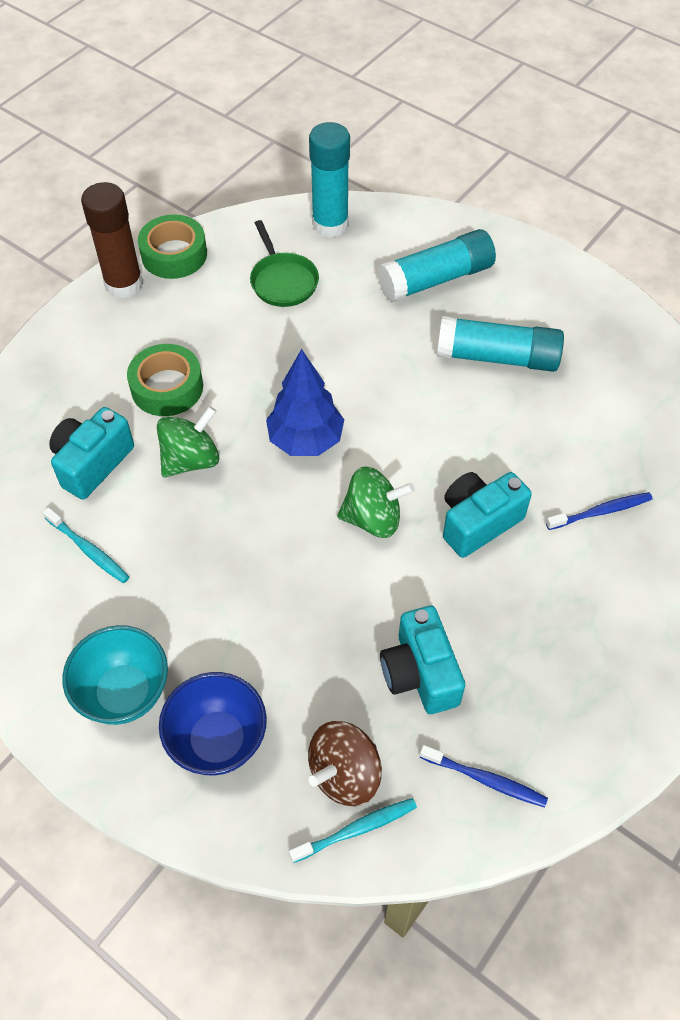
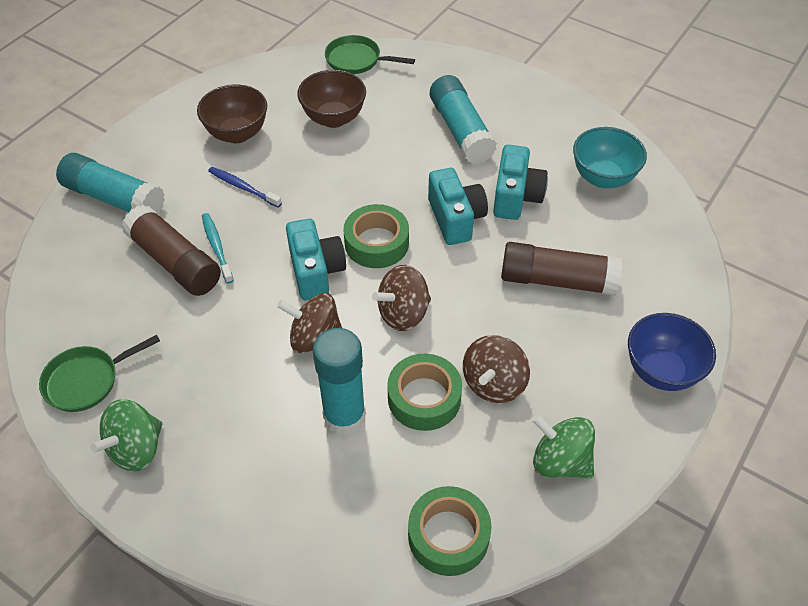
blue toothbrush: 2 -> 1
blue tree: 1 -> 0
brown bowl: 0 -> 2
brown glue stick: 1 -> 2
brown spinning top: 1 -> 3
green pan: 1 -> 2
green tape: 2 -> 3
turquoise toothbrush: 2 -> 1

